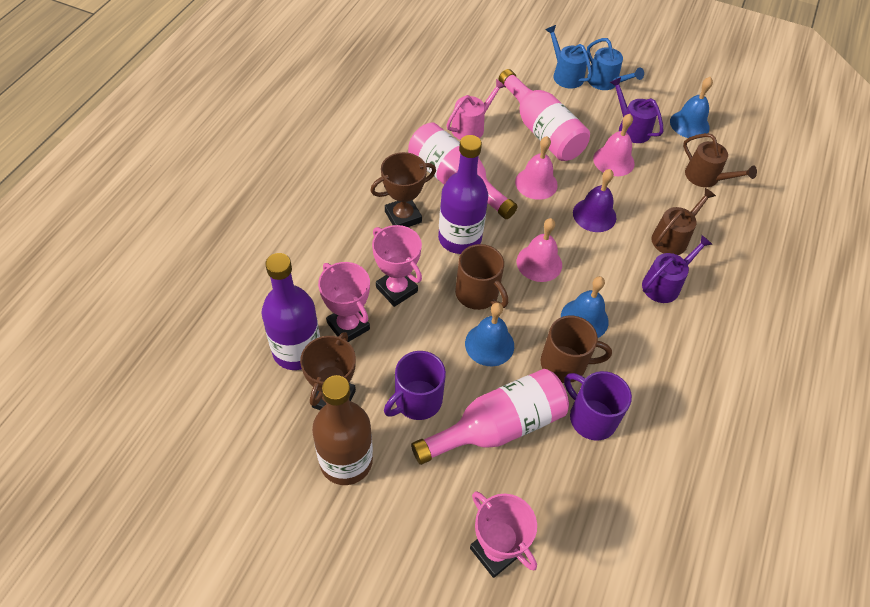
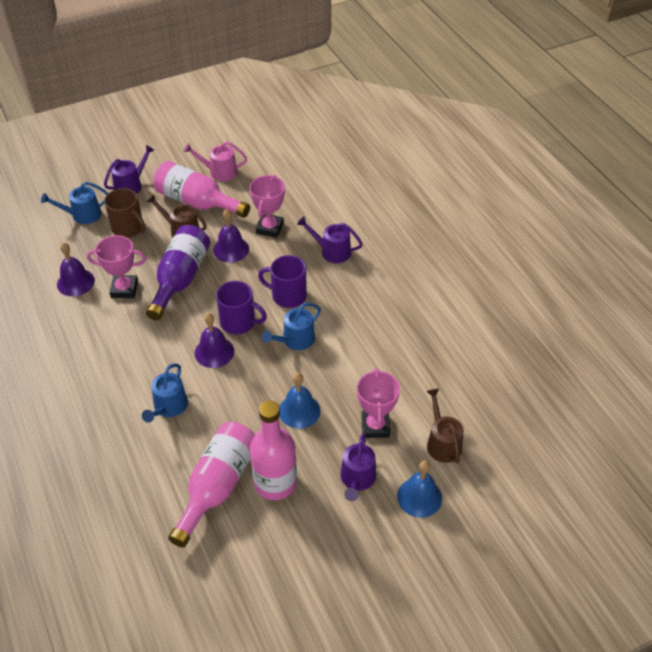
blue bell: 3 -> 2
blue watering can: 2 -> 3
brown bottle: 1 -> 0
brown mug: 2 -> 1
brown trophy: 2 -> 0
pink bell: 3 -> 0
purple bell: 1 -> 3
purple bottle: 2 -> 1
purple watering can: 2 -> 3

